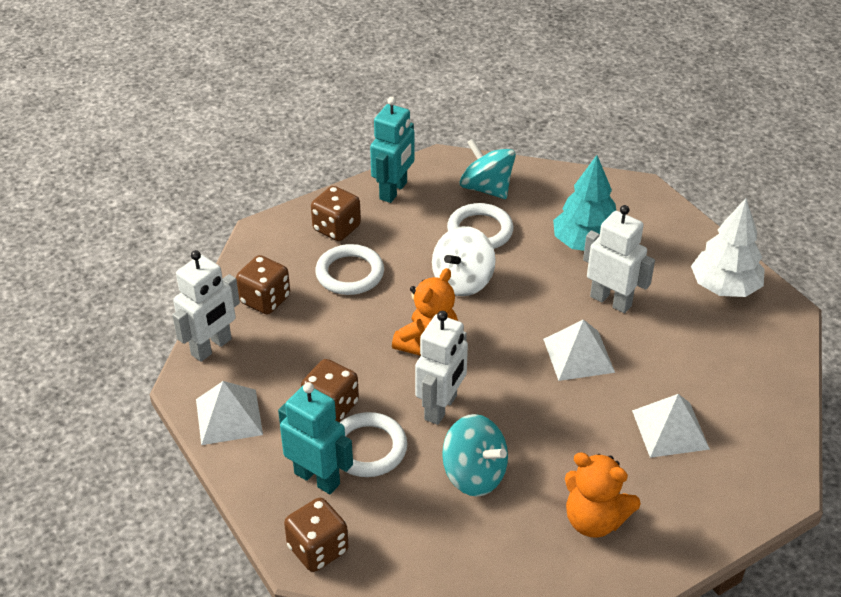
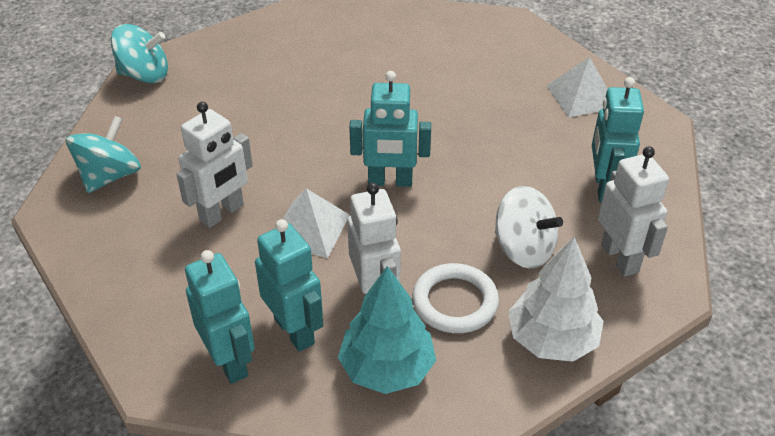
brown dice: 4 -> 0
orange teddy bear: 2 -> 0
turquoise robot: 2 -> 4
white pyramid: 3 -> 2
white ring: 3 -> 1

